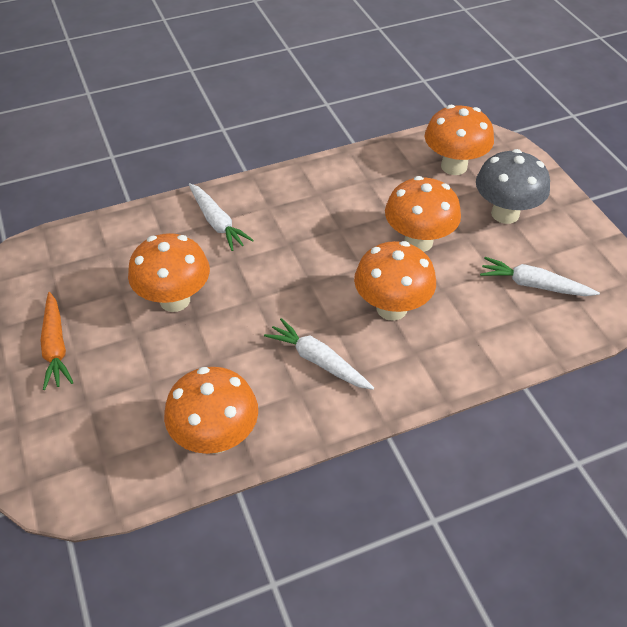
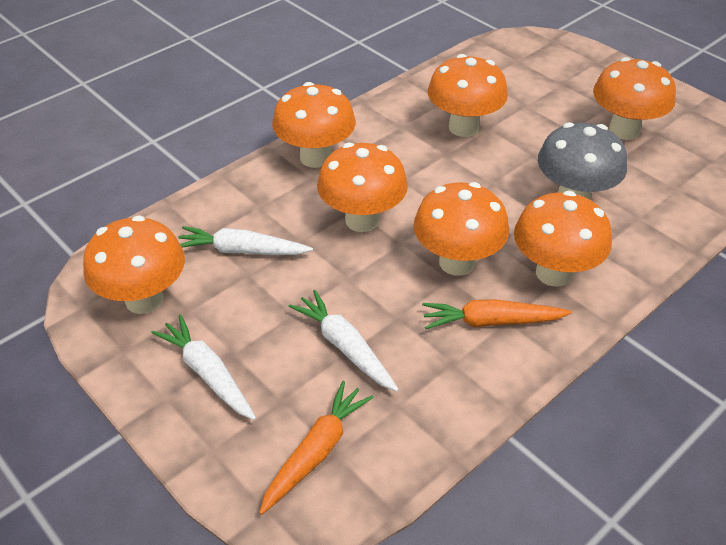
orange carrot: 1 -> 2
orange mushroom: 5 -> 7

